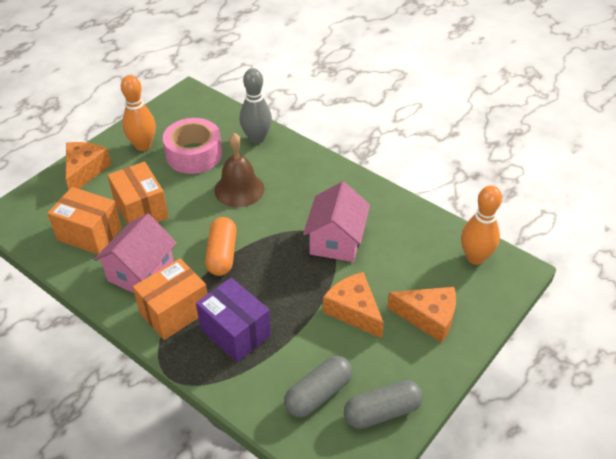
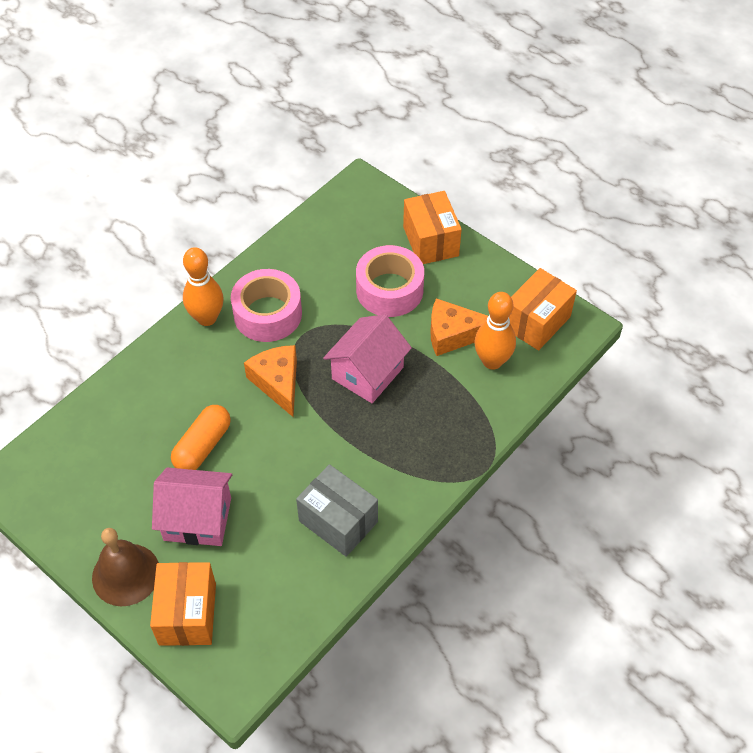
grey bowling pin: 1 -> 0
grey box: 0 -> 1
grey capsule: 2 -> 0
orange cheese: 3 -> 2
pink tape: 1 -> 2
purple box: 1 -> 0

